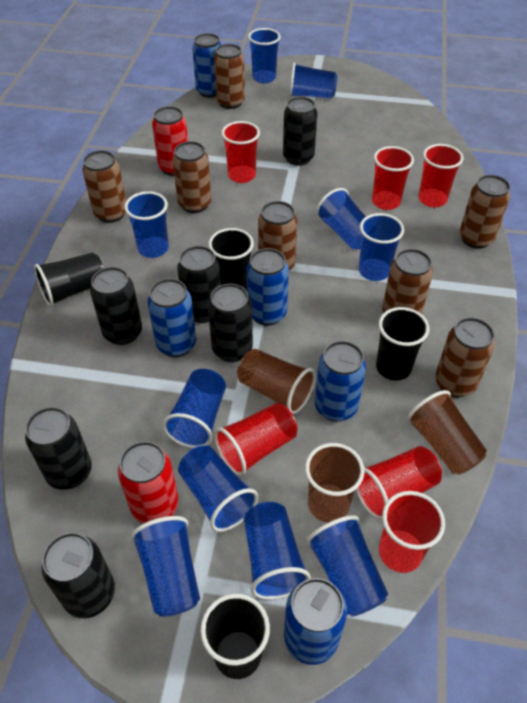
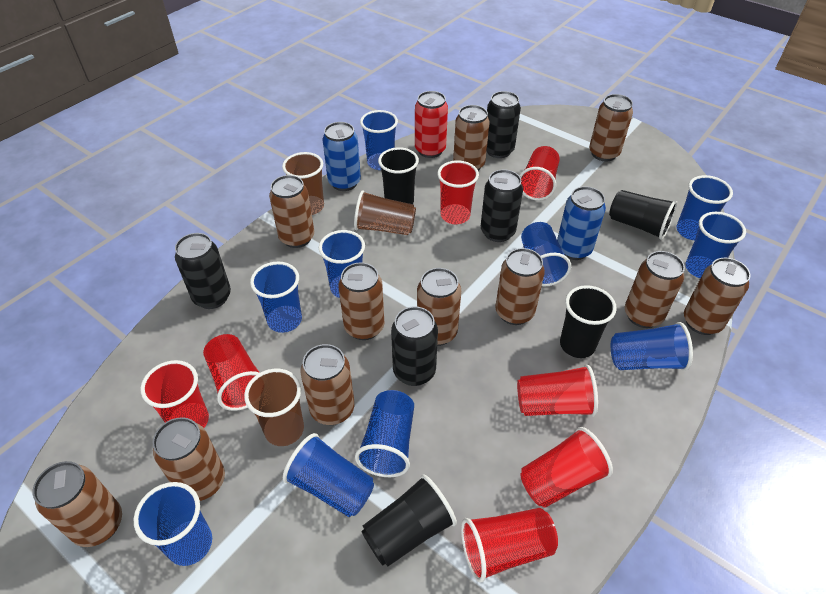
black can: 6 -> 4
blue can: 5 -> 2
brown can: 7 -> 11
red can: 2 -> 1
red cup: 6 -> 7

